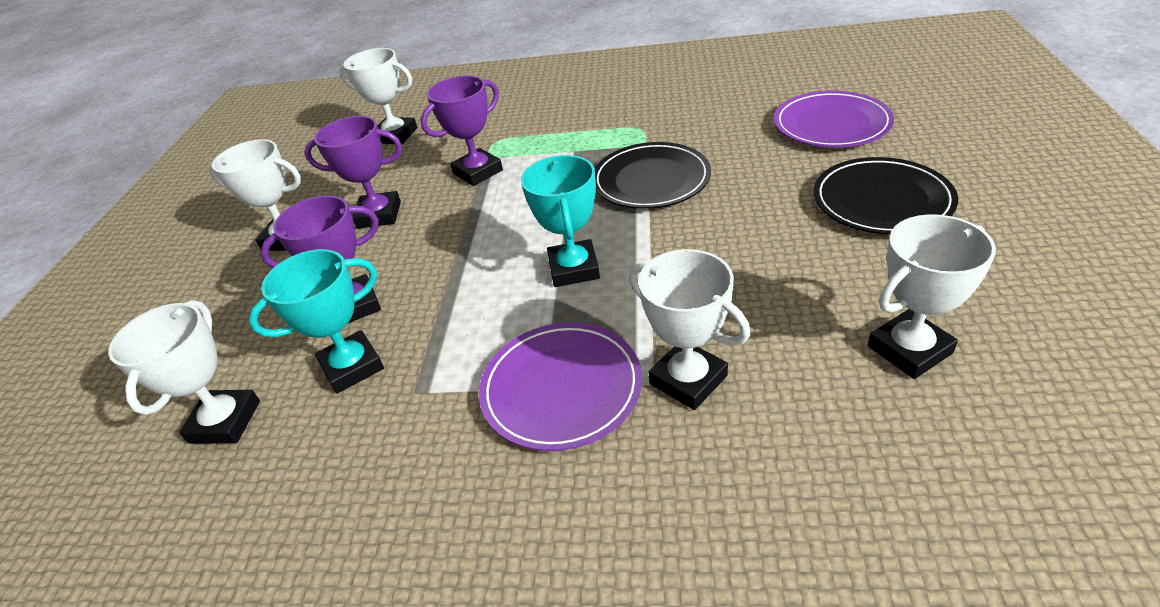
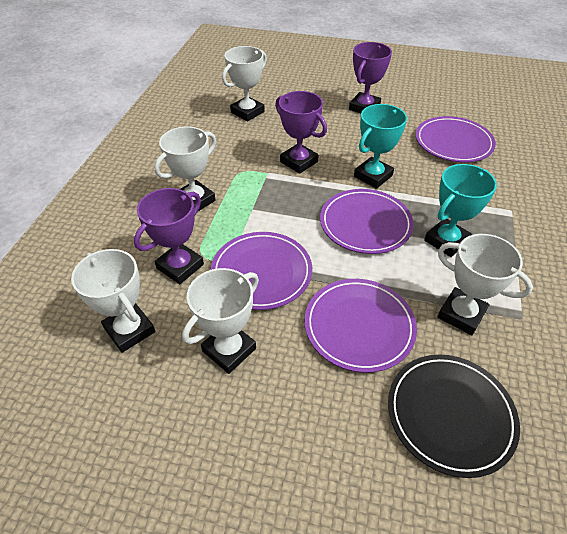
black plate: 2 -> 1
purple plate: 2 -> 4

